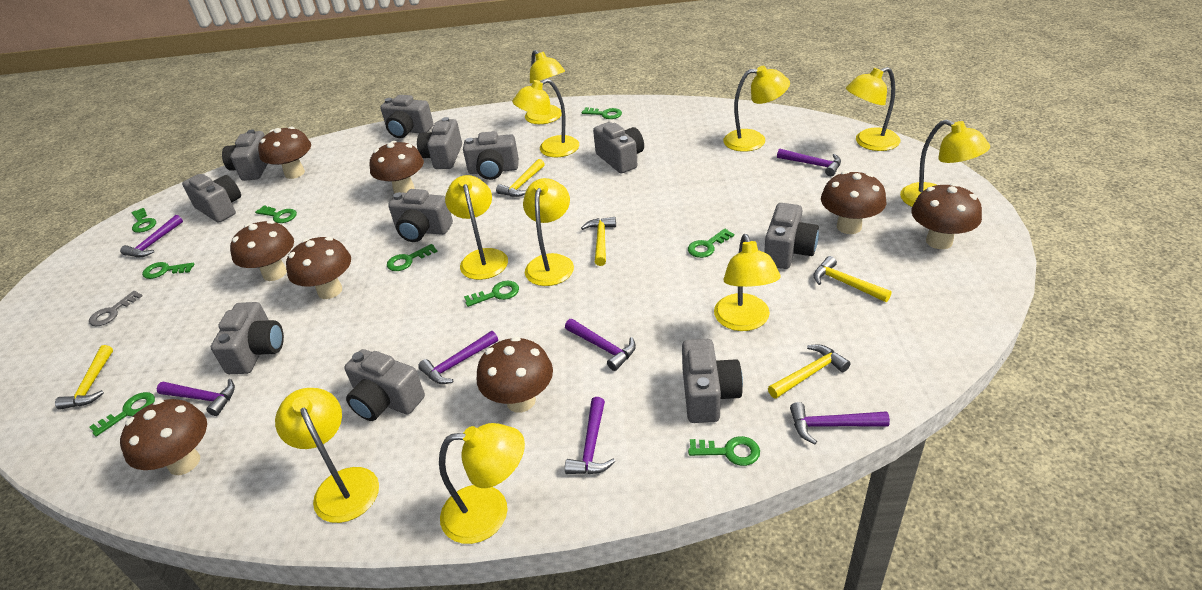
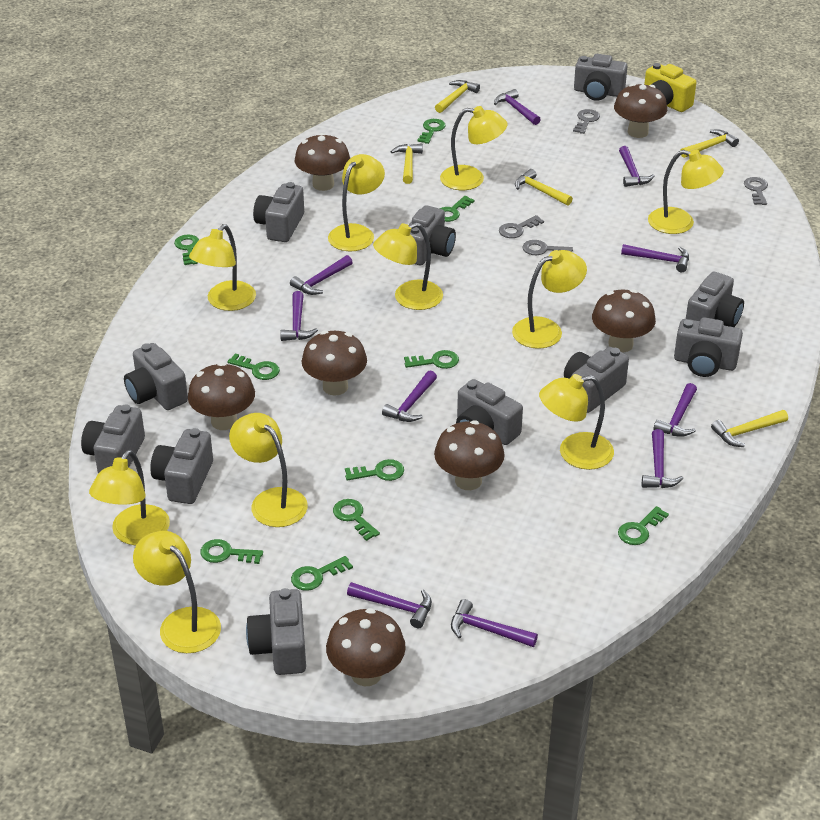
brown mushroom: 8 -> 7
green key: 9 -> 10
grey key: 1 -> 4
purple hammer: 7 -> 10
yellow camera: 0 -> 1

